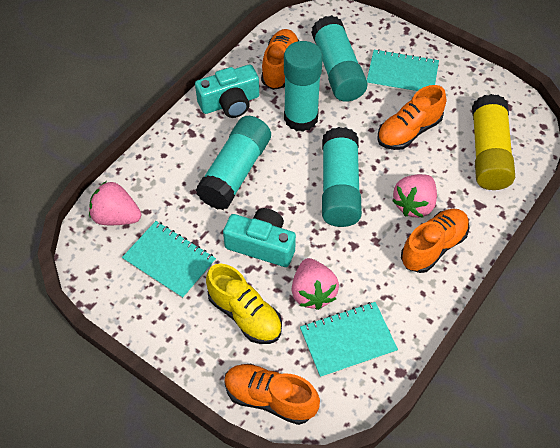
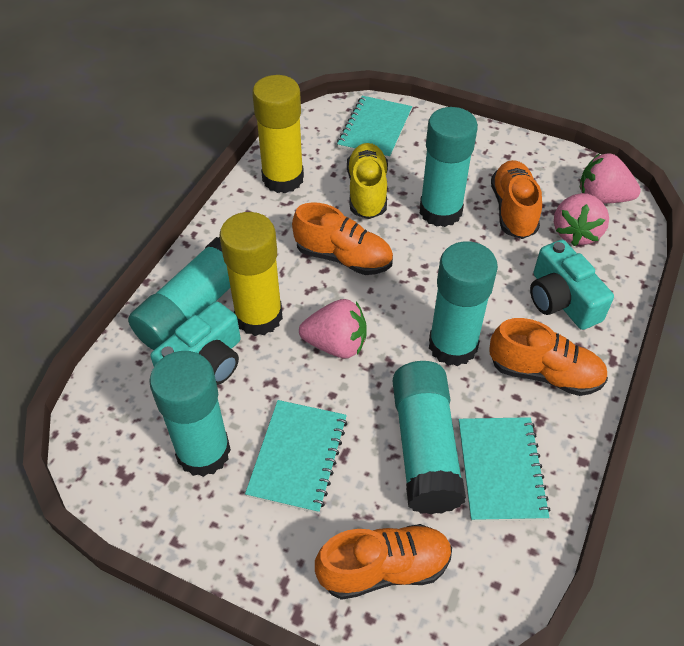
turquoise glue stick: 4 -> 5
yellow glue stick: 1 -> 2

